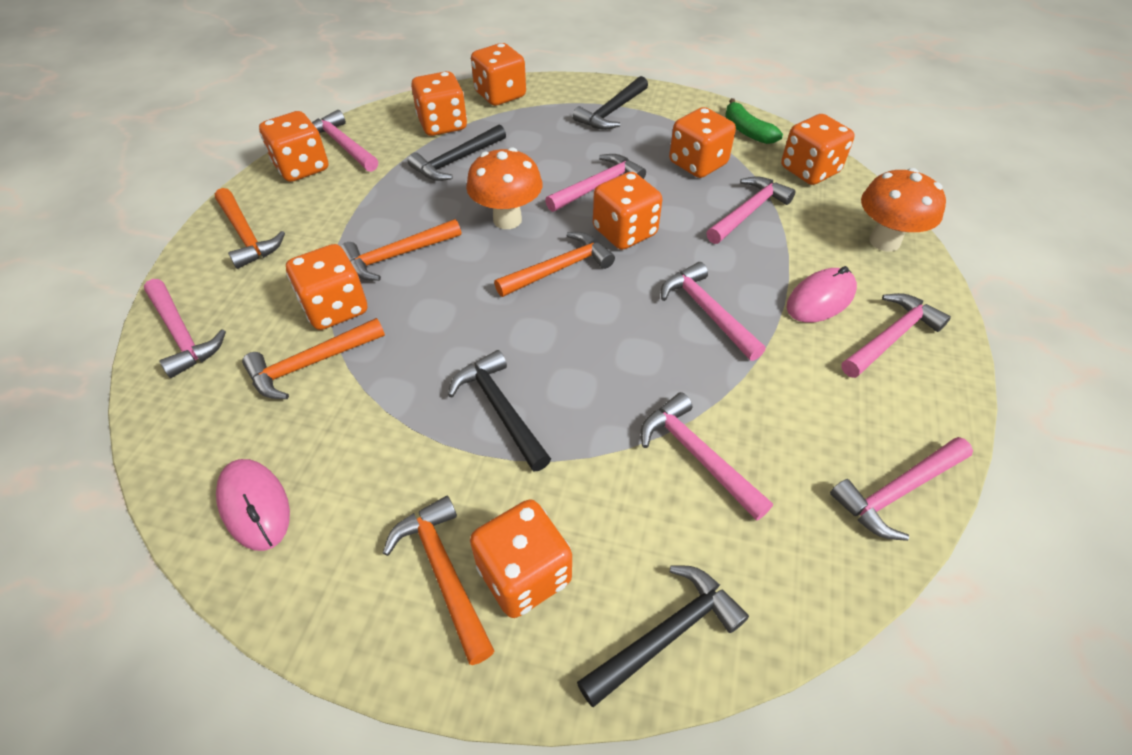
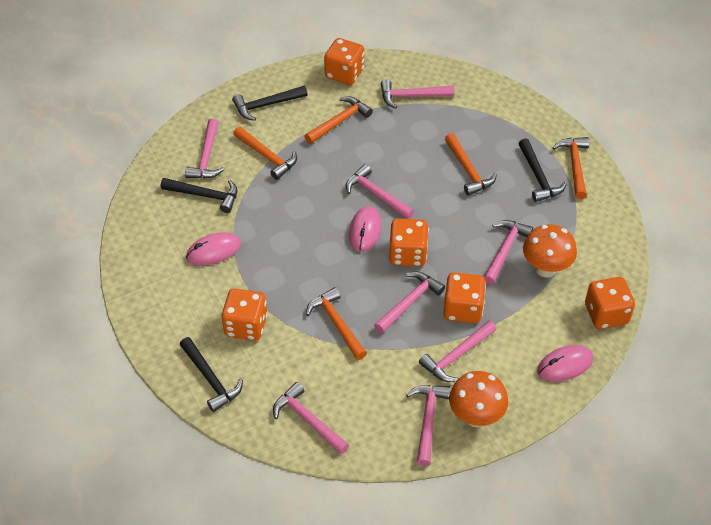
green banana: 1 -> 0
orange dice: 8 -> 5
pink mouse: 2 -> 3

